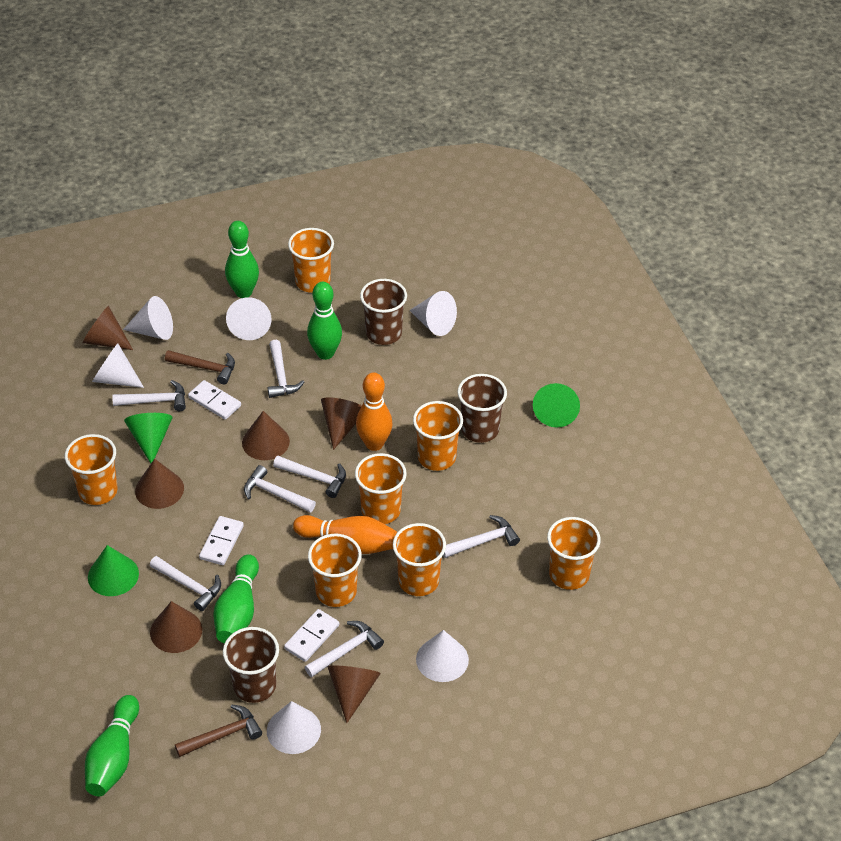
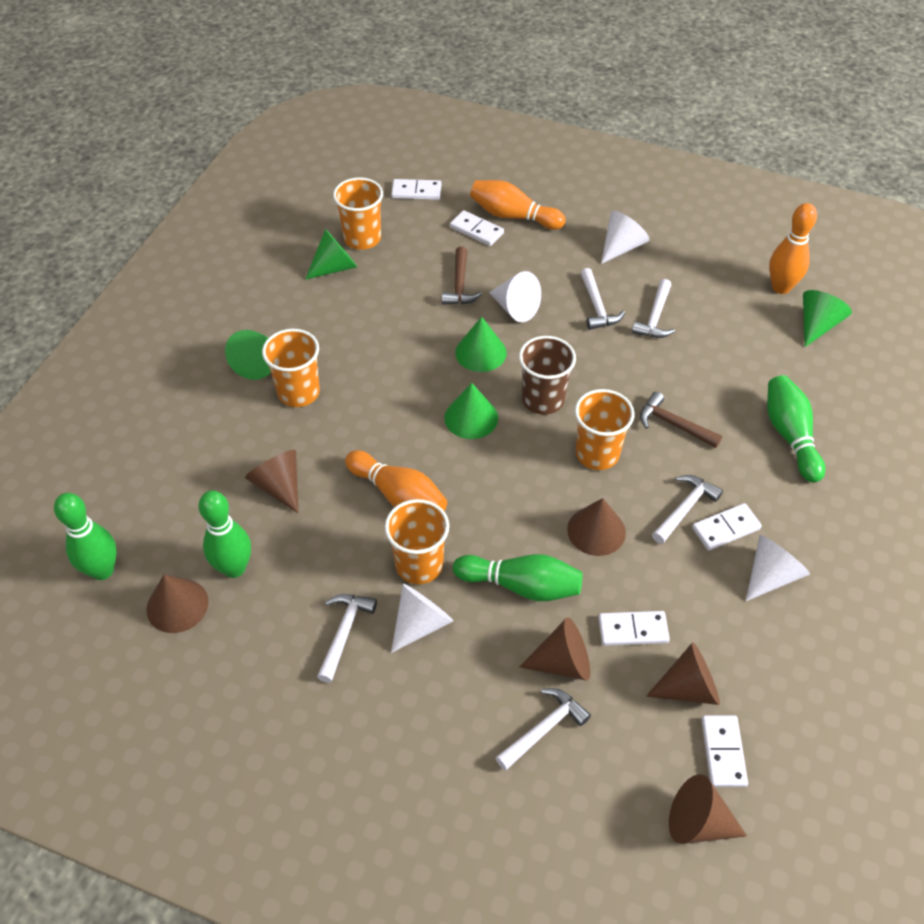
brown cup: 3 -> 1
green cone: 3 -> 5
orange bowling pin: 2 -> 3
orange cup: 7 -> 4
white cone: 6 -> 4
white domino: 3 -> 5
white hammer: 7 -> 5

